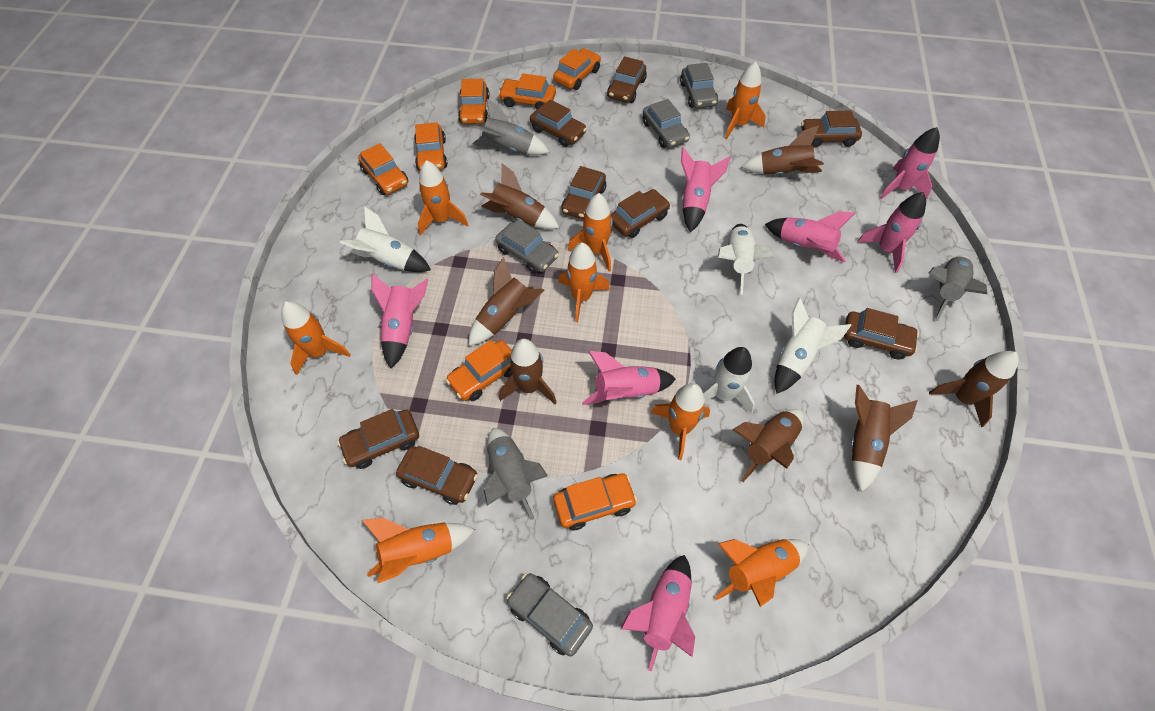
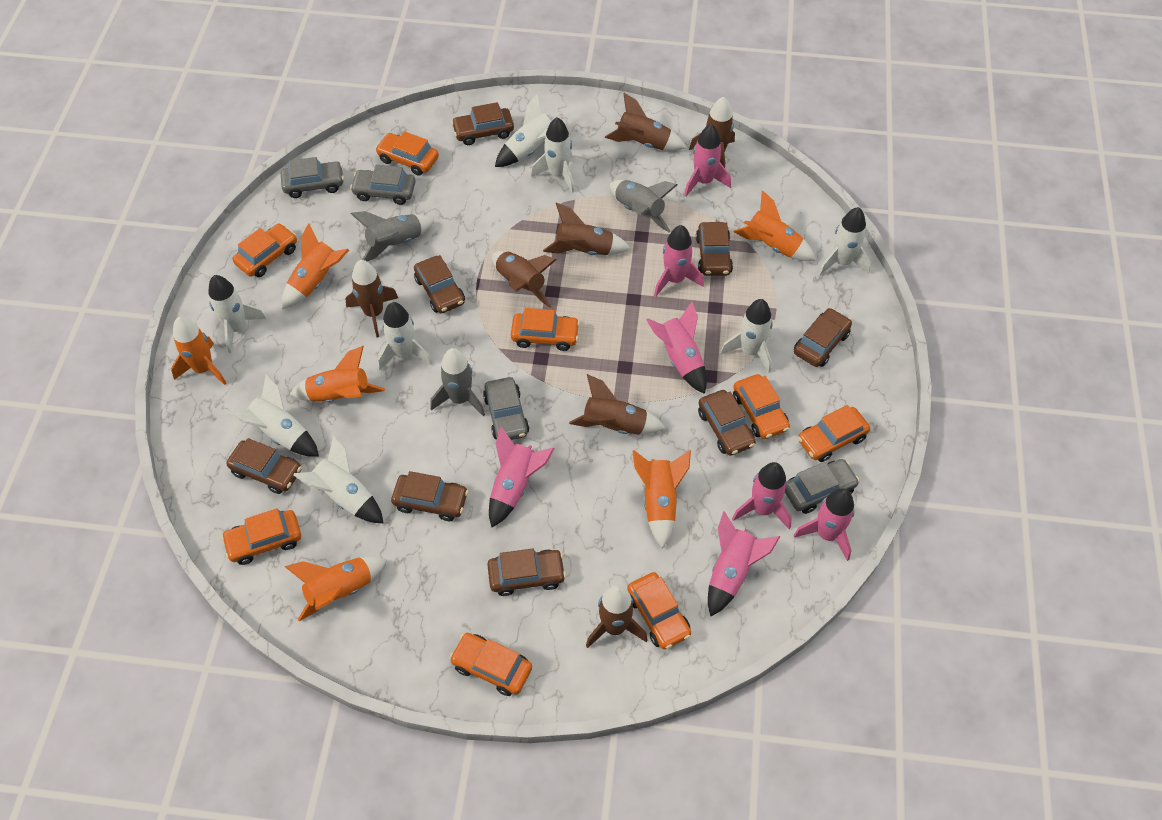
orange car: 7 -> 8
orange rocket: 8 -> 6
white rocket: 4 -> 8

